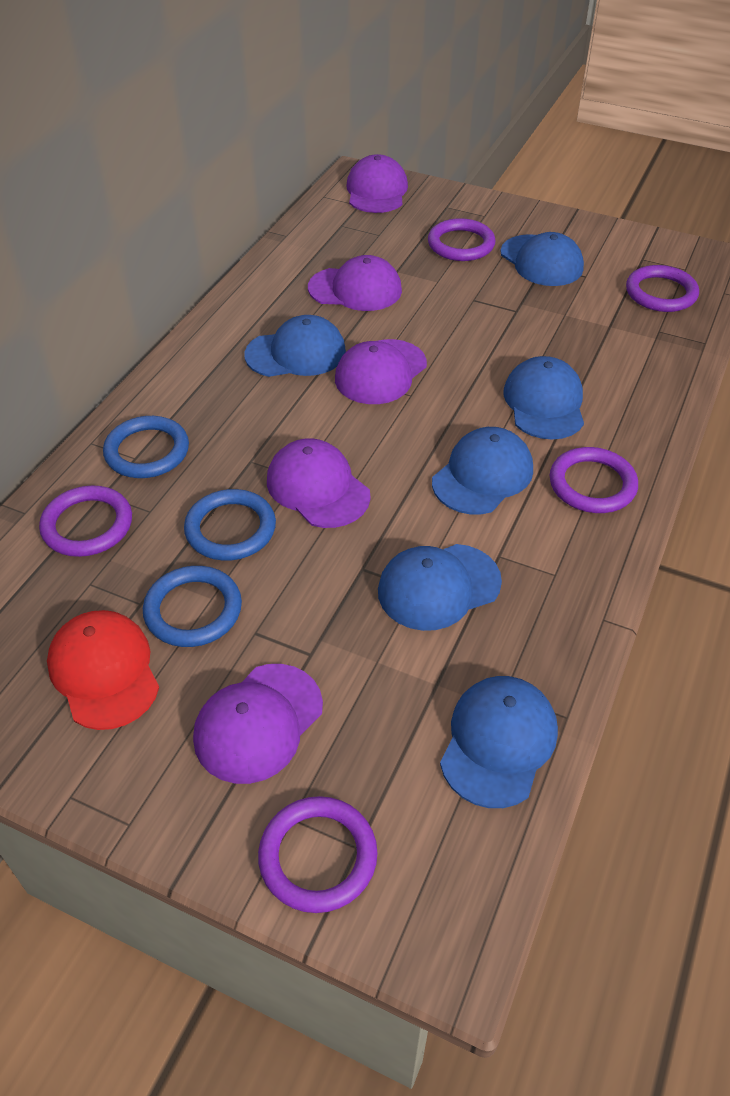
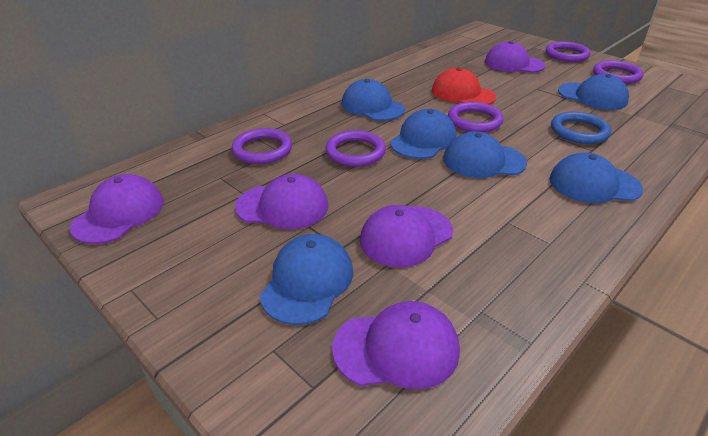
blue ring: 3 -> 1

